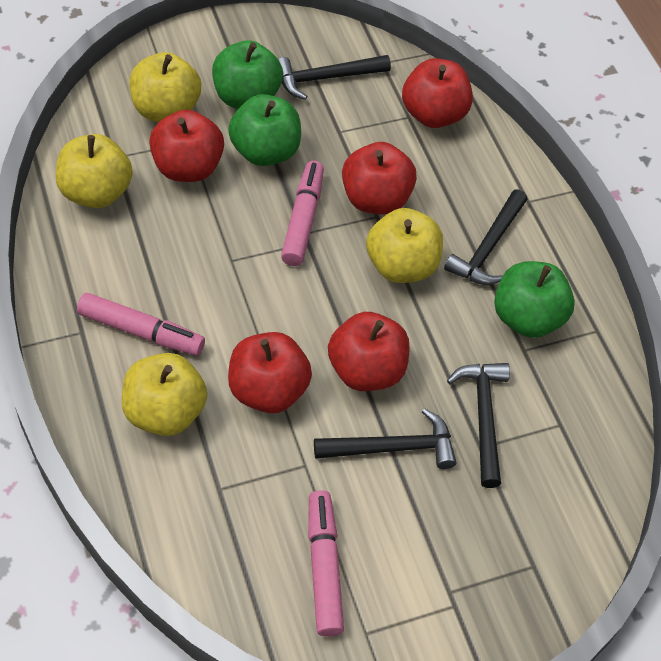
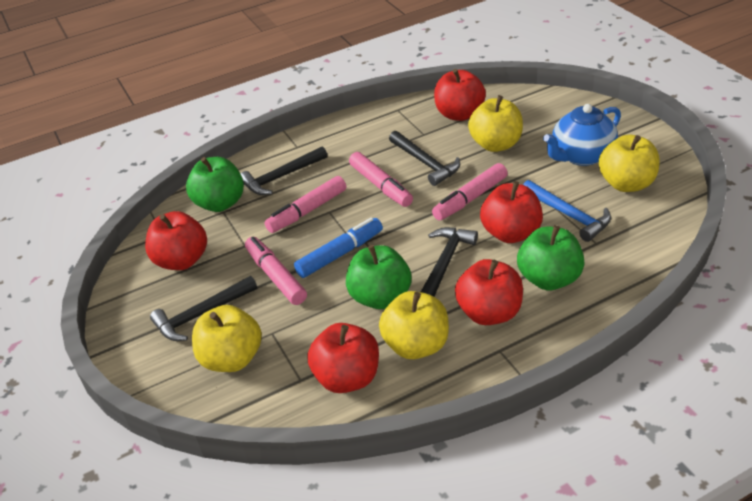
blue hammer: 0 -> 1
blue marker: 0 -> 1
blue teapot: 0 -> 1
pink marker: 3 -> 4

